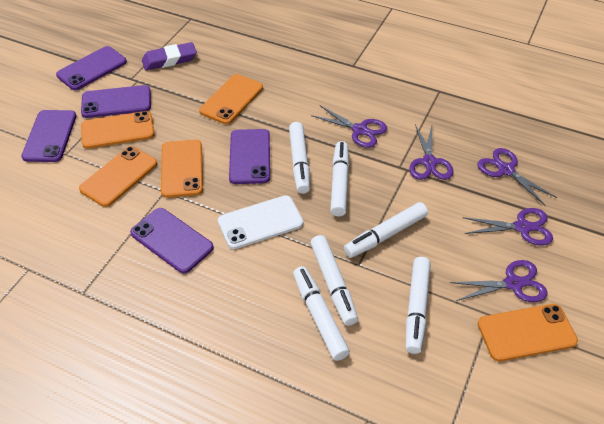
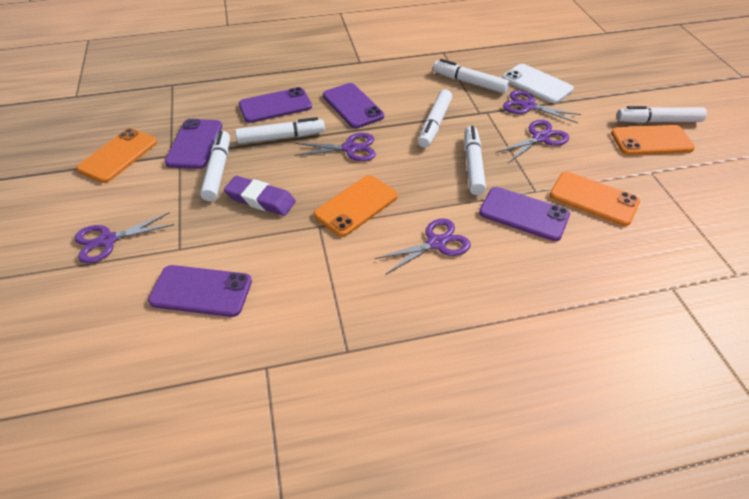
orange phone: 5 -> 4

